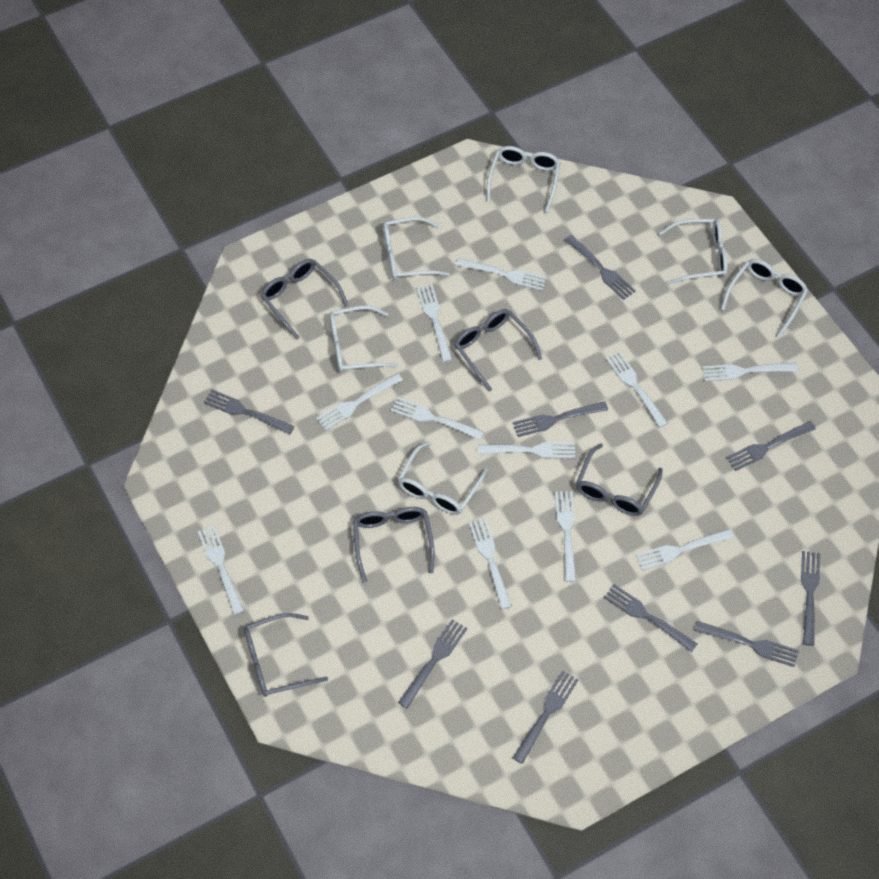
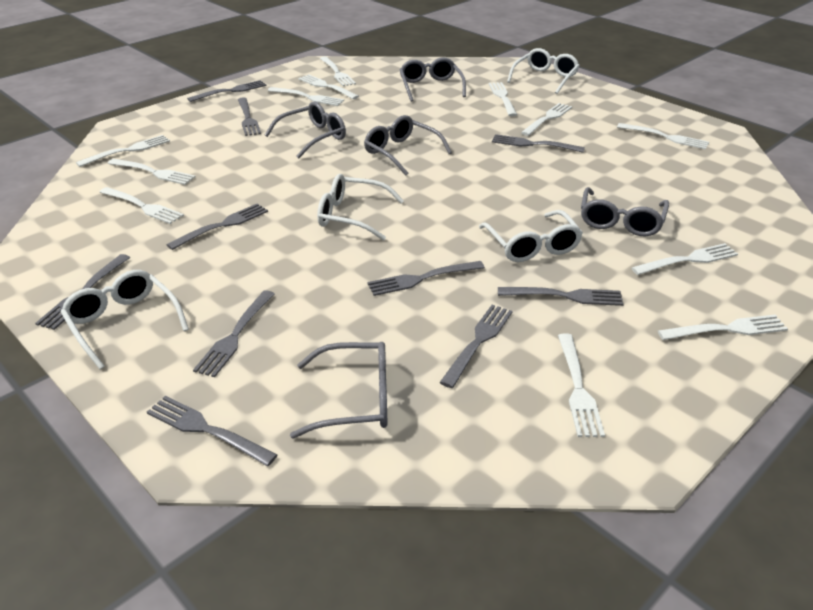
grey fork: 9 -> 10
white fork: 11 -> 12
white glasses: 6 -> 4

